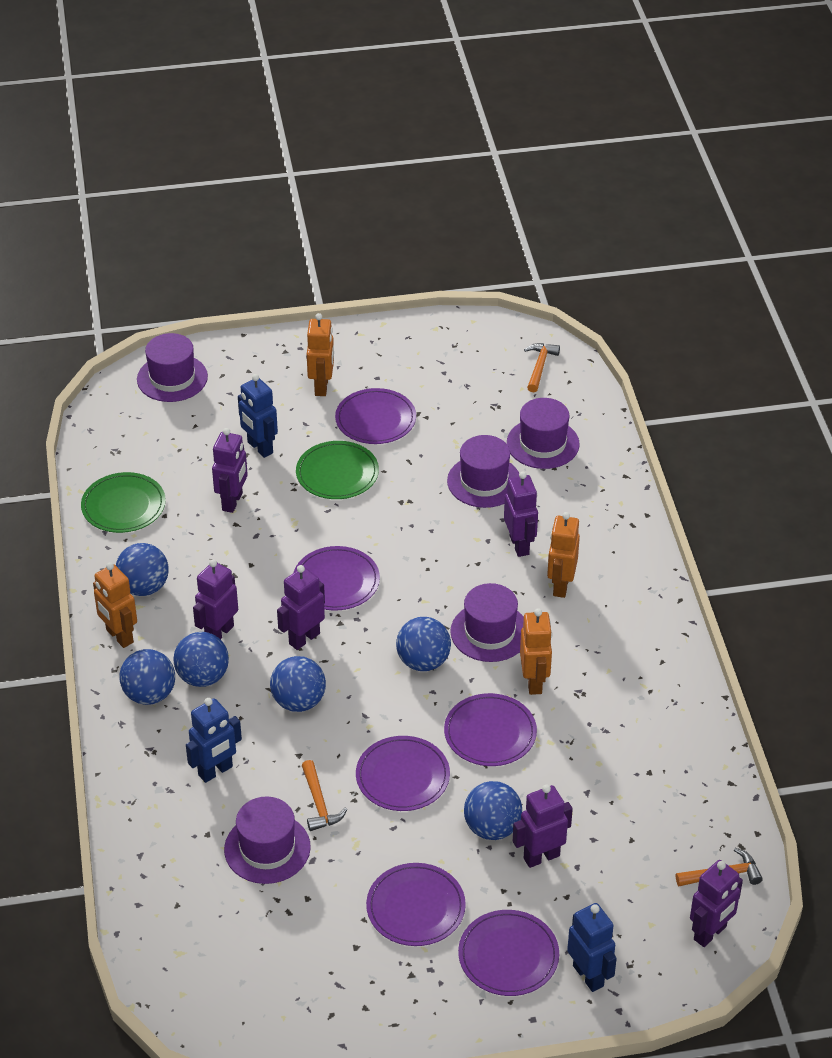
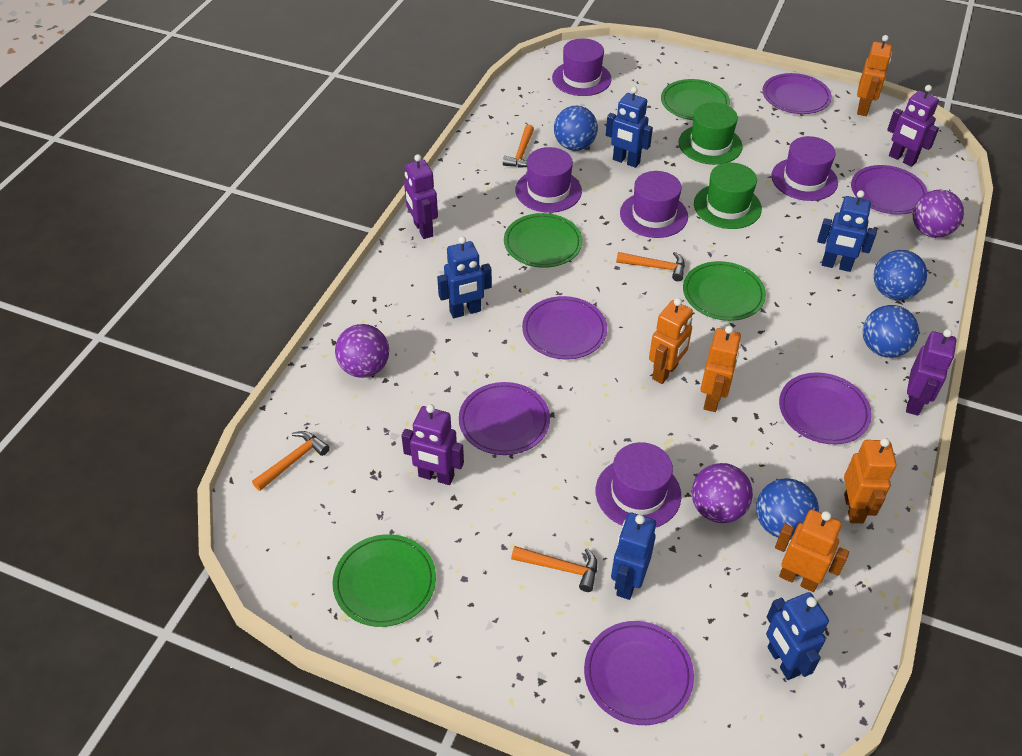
blue ball: 6 -> 4
blue robot: 3 -> 5
green hat: 0 -> 2
green plate: 2 -> 4
orange hammer: 3 -> 4
orange robot: 4 -> 5
purple ball: 0 -> 3
purple robot: 6 -> 4

